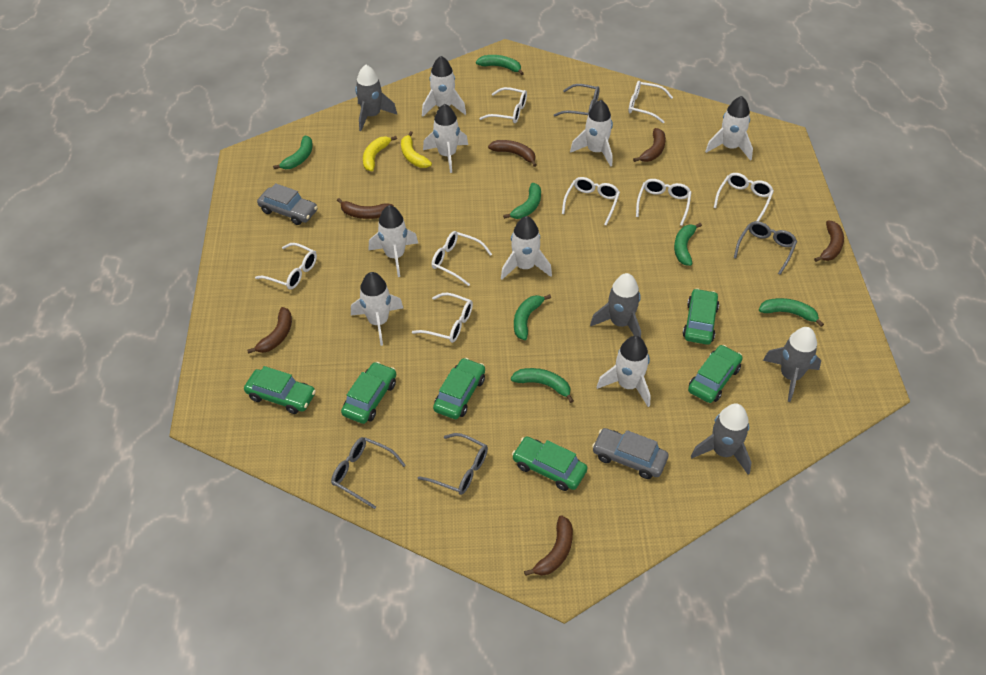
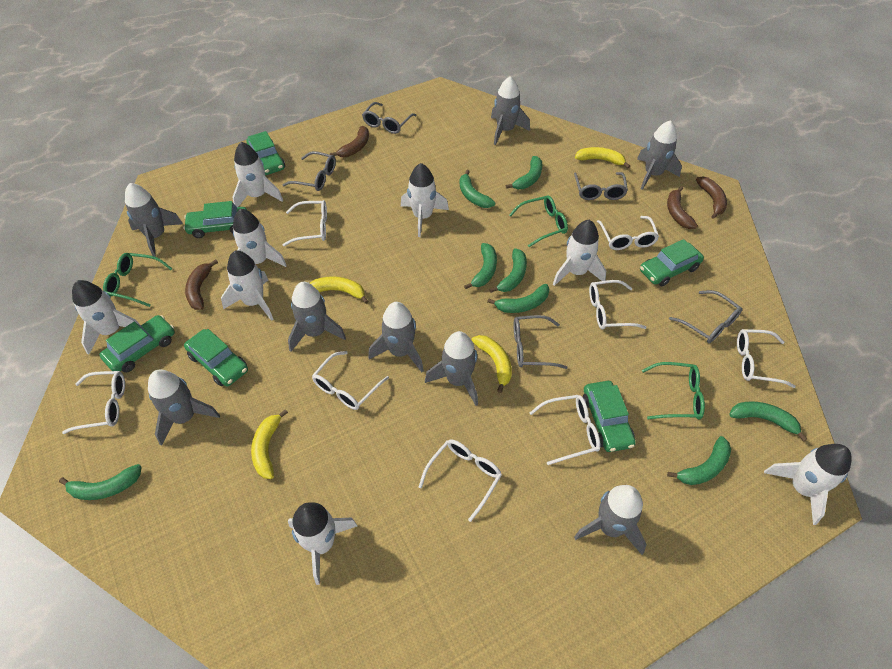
brown banana: 6 -> 4
green banana: 7 -> 8
green glasses: 0 -> 3
grey car: 2 -> 0
grey glasses: 4 -> 5
grey rocket: 4 -> 8
yellow banana: 2 -> 4

